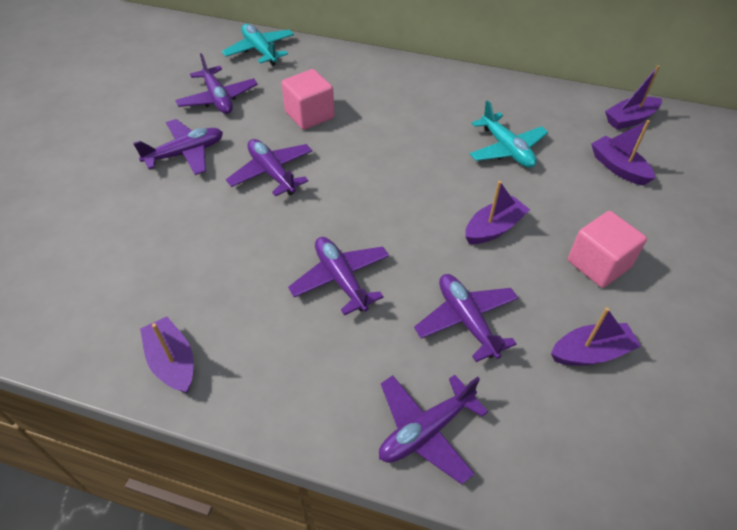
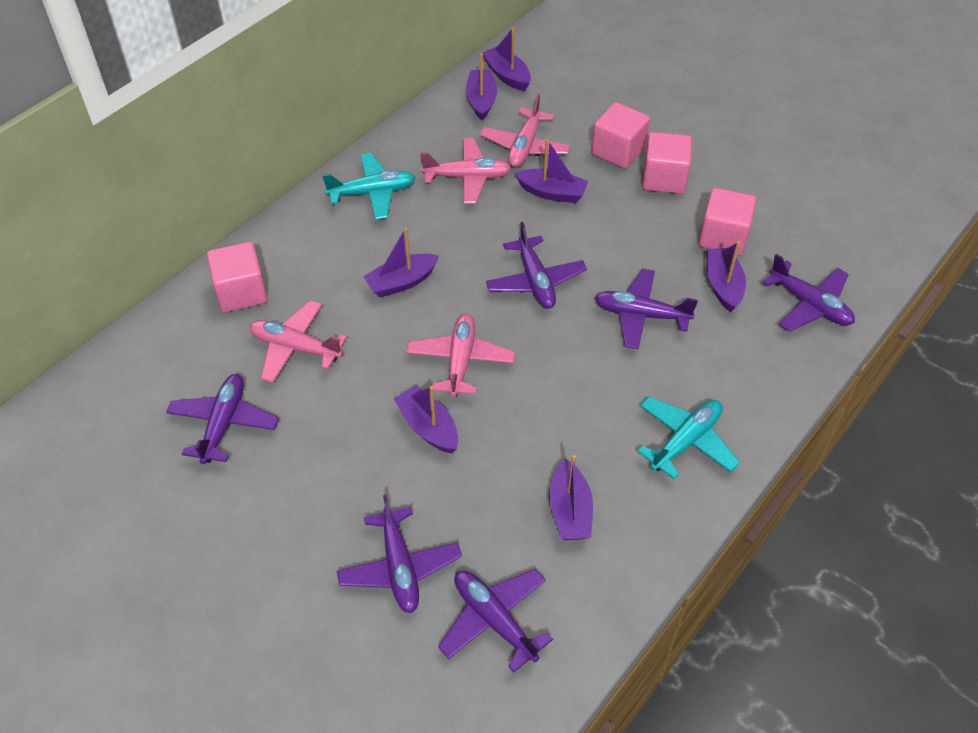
pink cube: 2 -> 4
pink plane: 0 -> 4
purple boat: 5 -> 7

